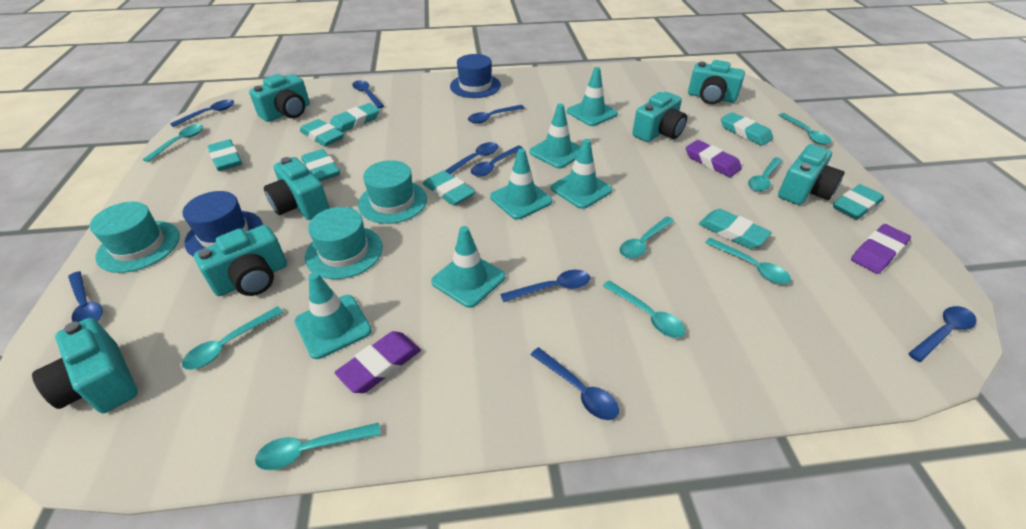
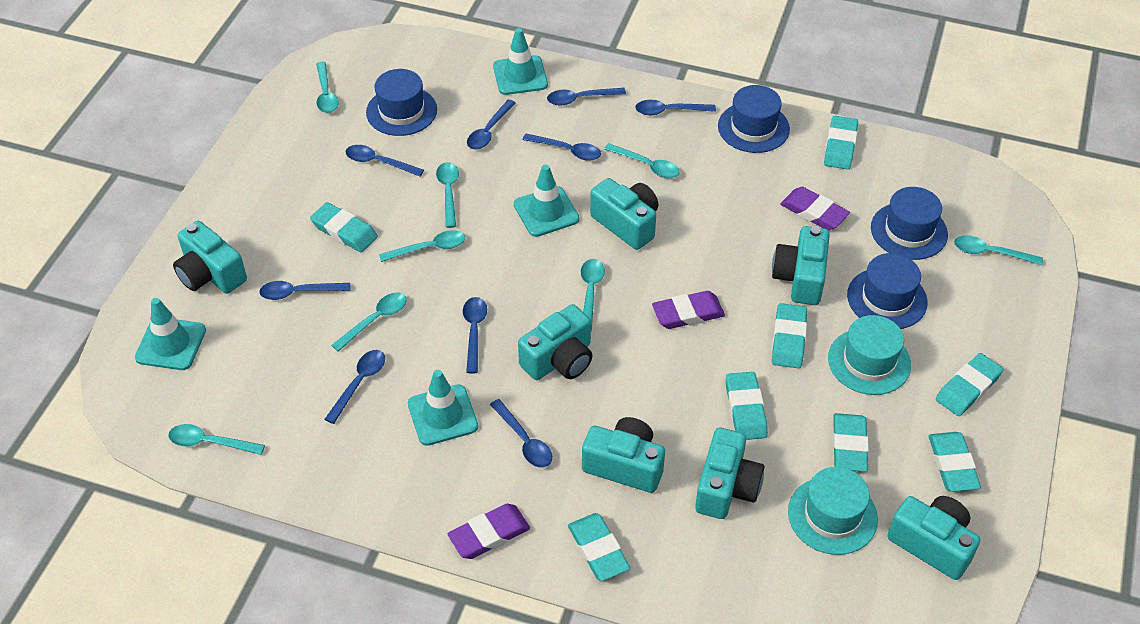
blue hat: 2 -> 4
turquoise hat: 3 -> 2
turquoise traffic cone: 6 -> 4

